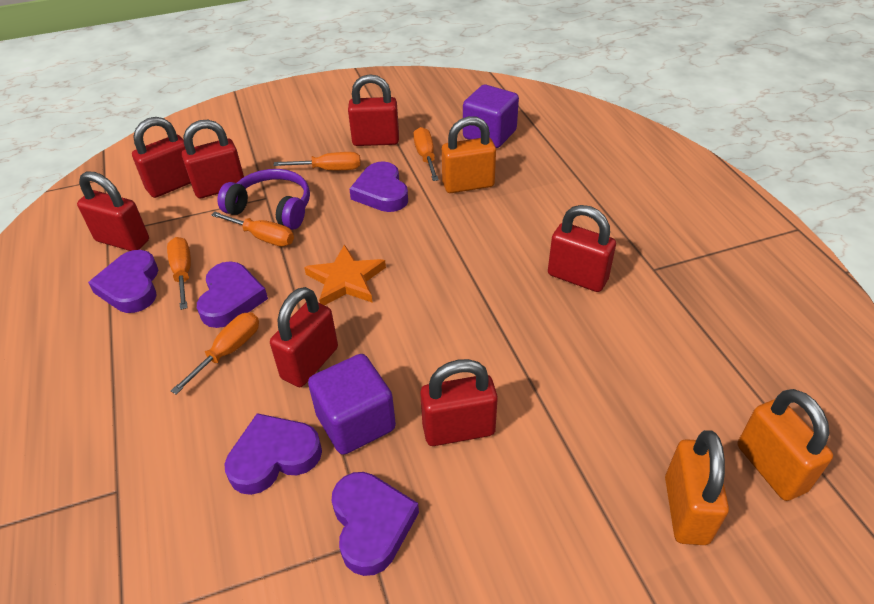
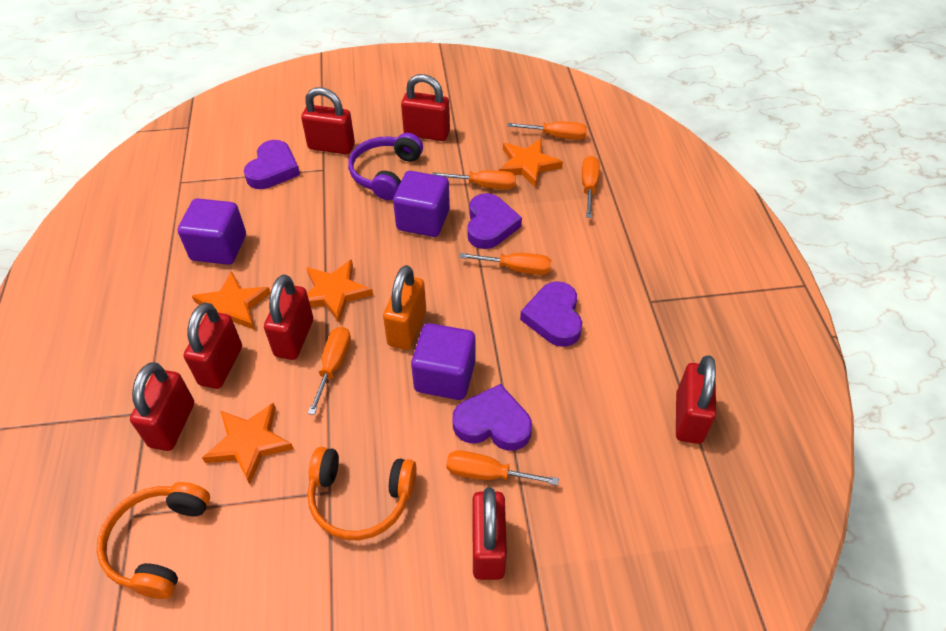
orange headphones: 0 -> 2
orange padlock: 3 -> 1
orange screwdriver: 5 -> 6
orange star: 1 -> 4
purple cube: 2 -> 3
purple heart: 5 -> 4

